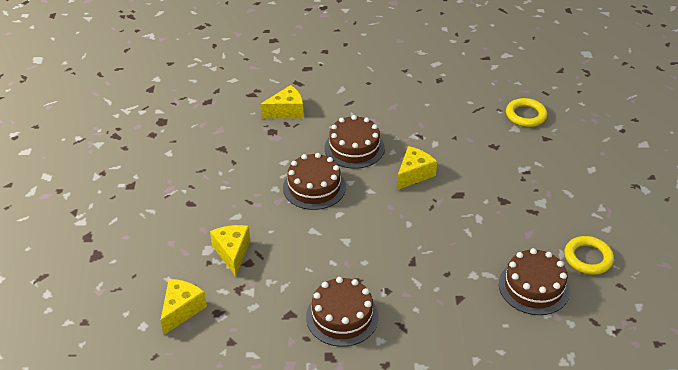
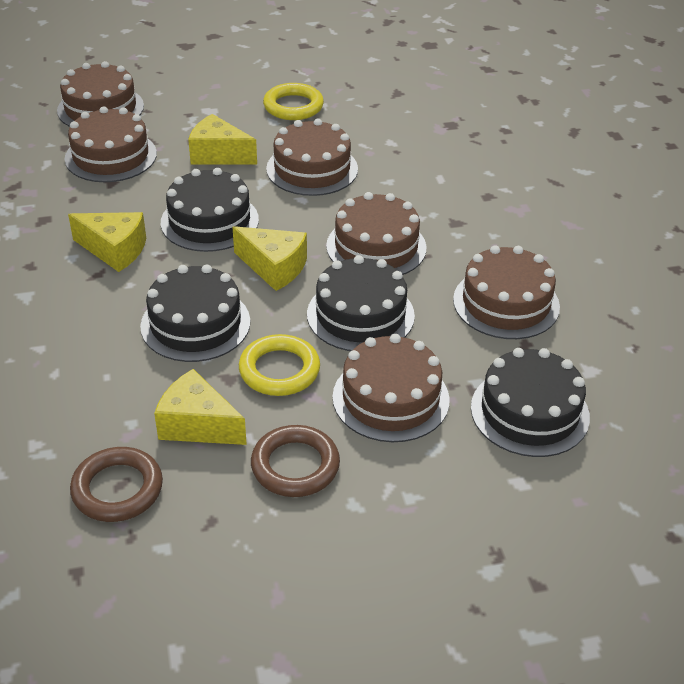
black cake: 0 -> 4
brown cake: 4 -> 6
brown ring: 0 -> 2

